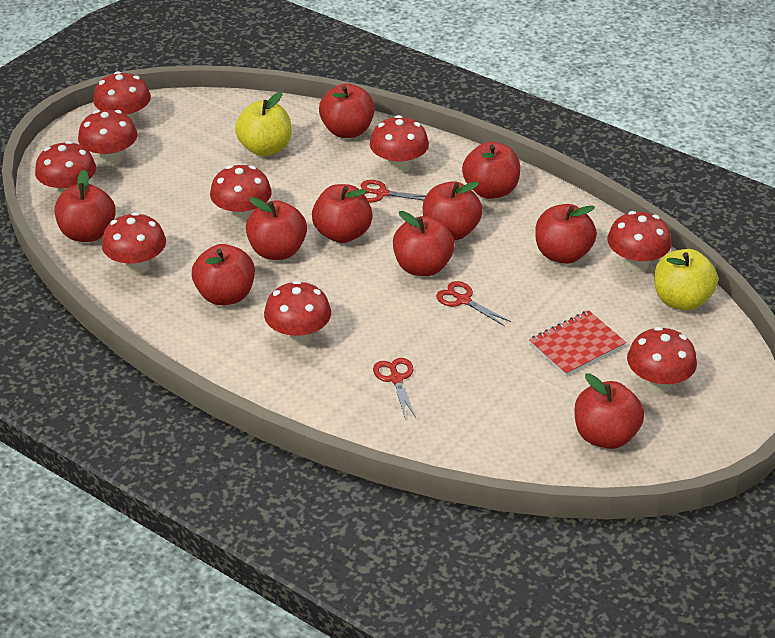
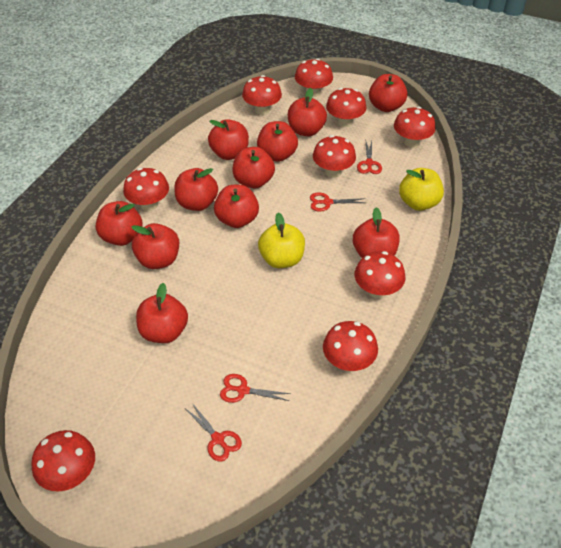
red apple: 10 -> 11
red notebook: 1 -> 0
red scissors: 3 -> 4

